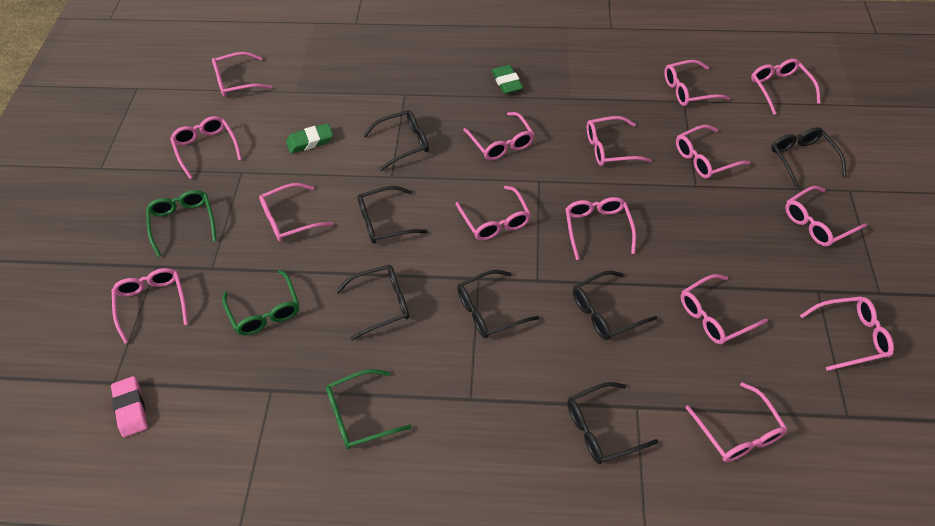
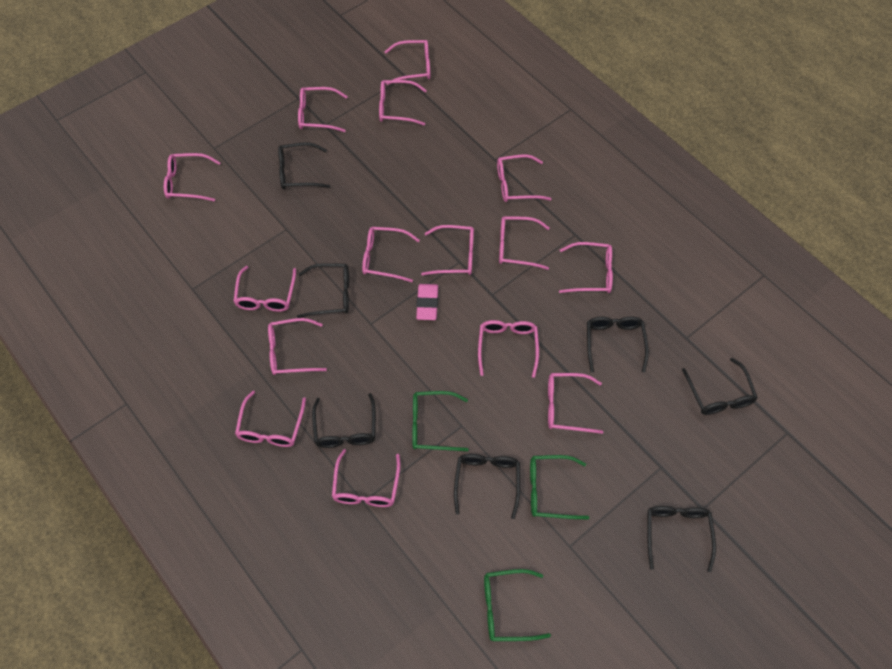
green eraser: 2 -> 0

